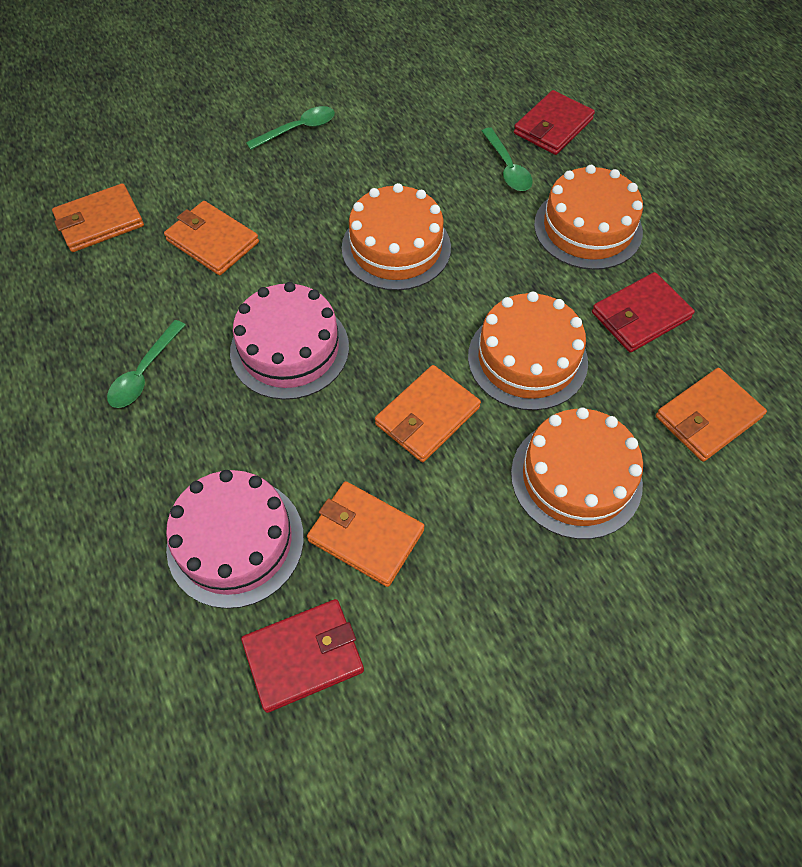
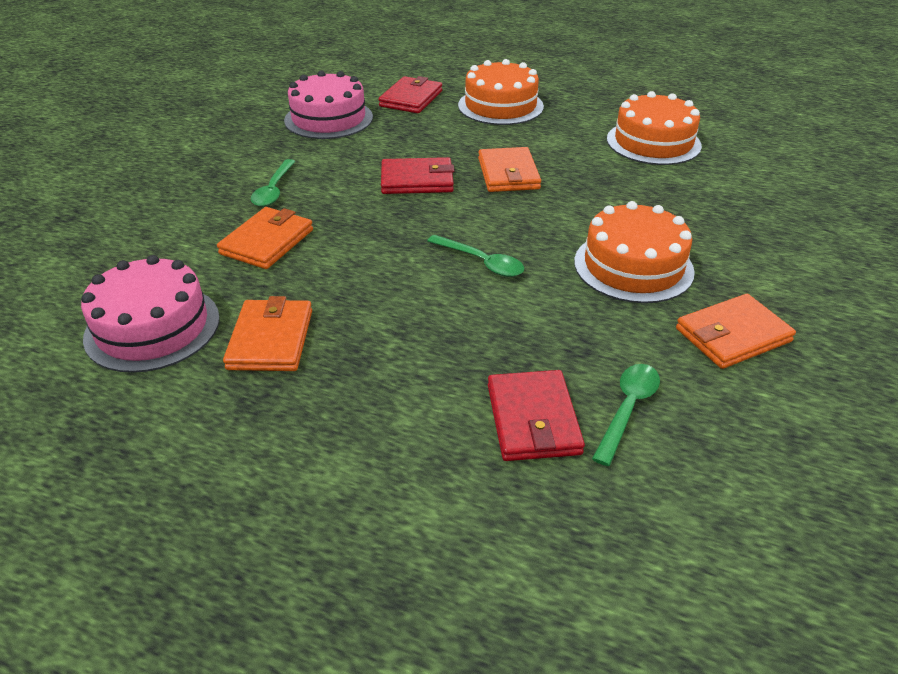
orange cake: 4 -> 3
orange wallet: 5 -> 4

